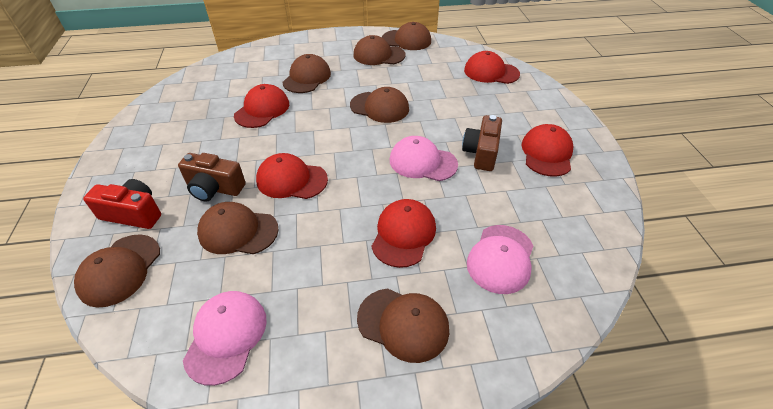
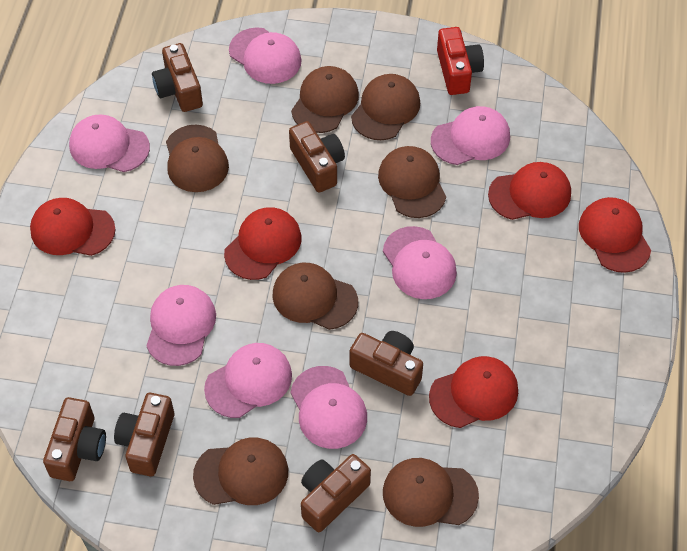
brown camera: 2 -> 6
pink cap: 3 -> 7

